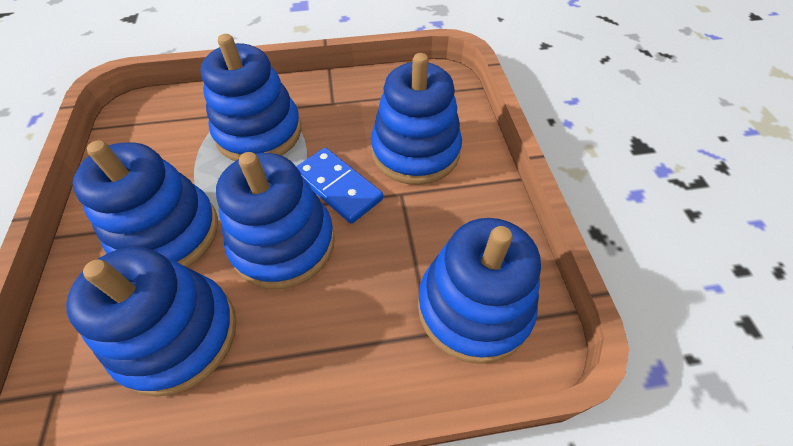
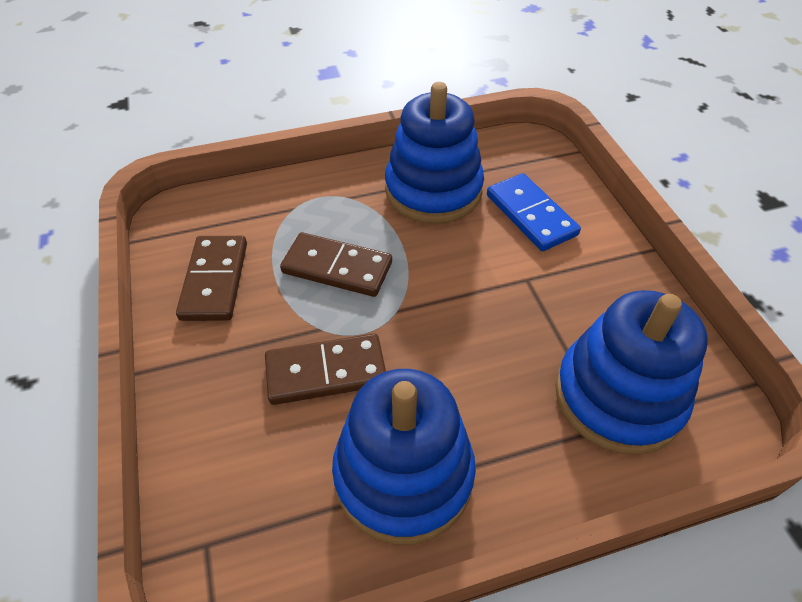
blue stacking toy: 6 -> 3
brown domino: 0 -> 3

